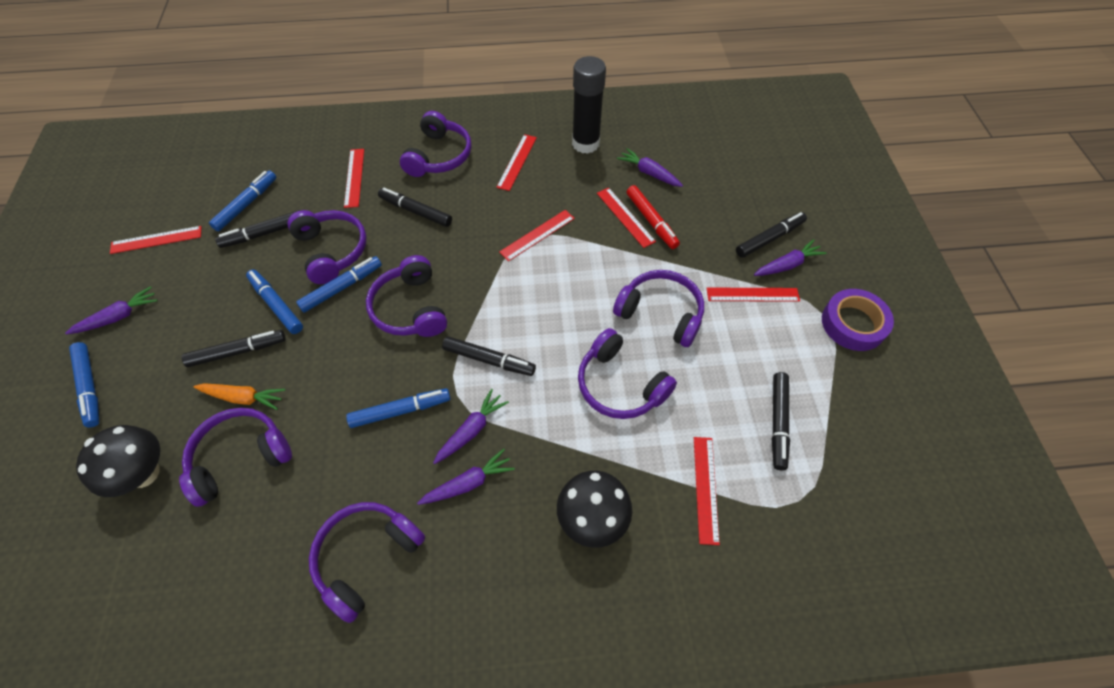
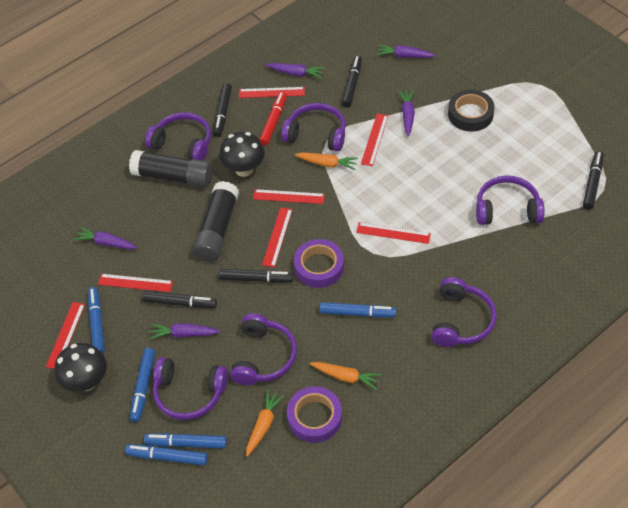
black glue stick: 1 -> 2
black marker: 6 -> 5
black tape: 0 -> 1
orange carrot: 1 -> 3
purple headphones: 7 -> 6
purple tape: 1 -> 2

